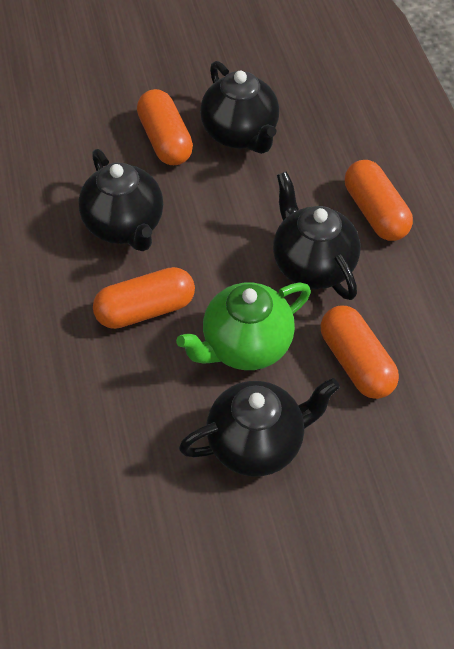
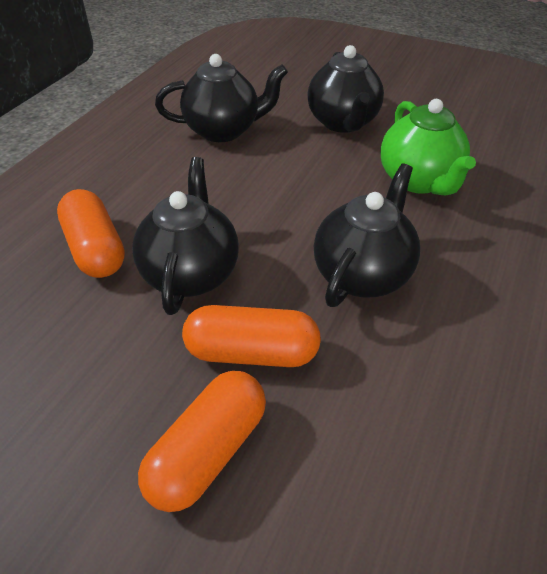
orange capsule: 4 -> 3

